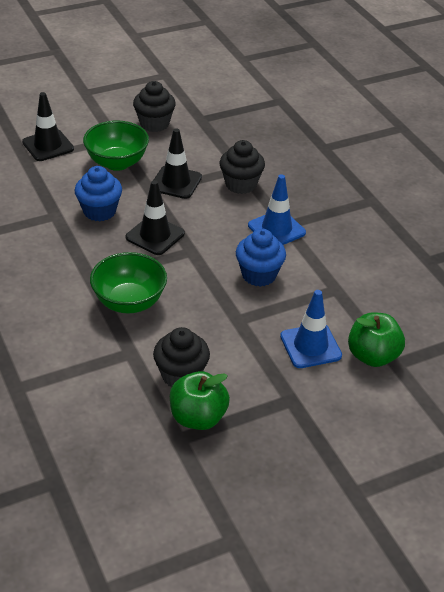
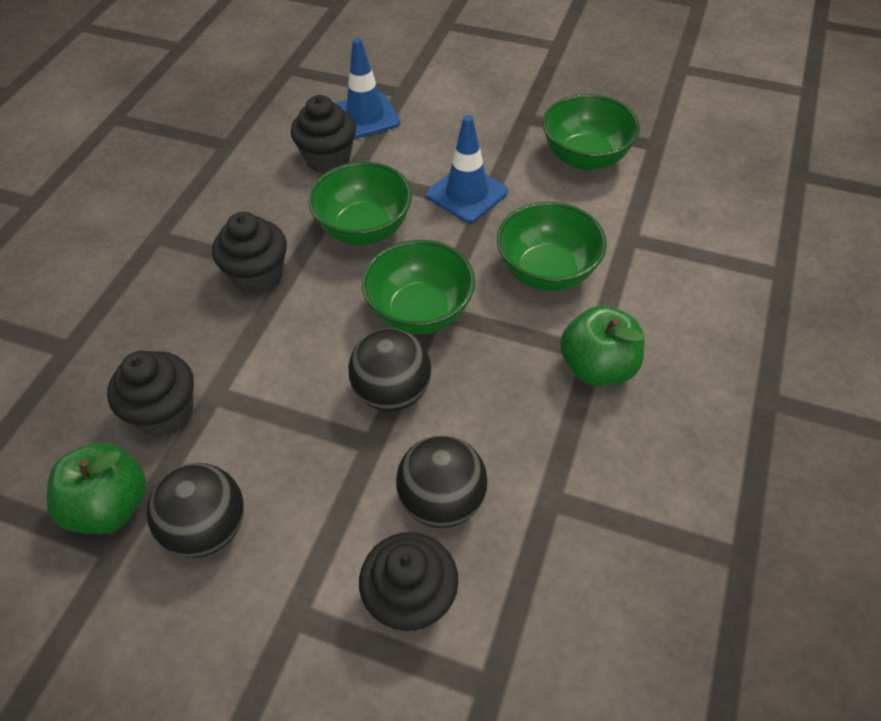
black ball: 0 -> 3
black cupcake: 3 -> 4
black traffic cone: 3 -> 0
blue cupcake: 2 -> 0
green bowl: 2 -> 4

